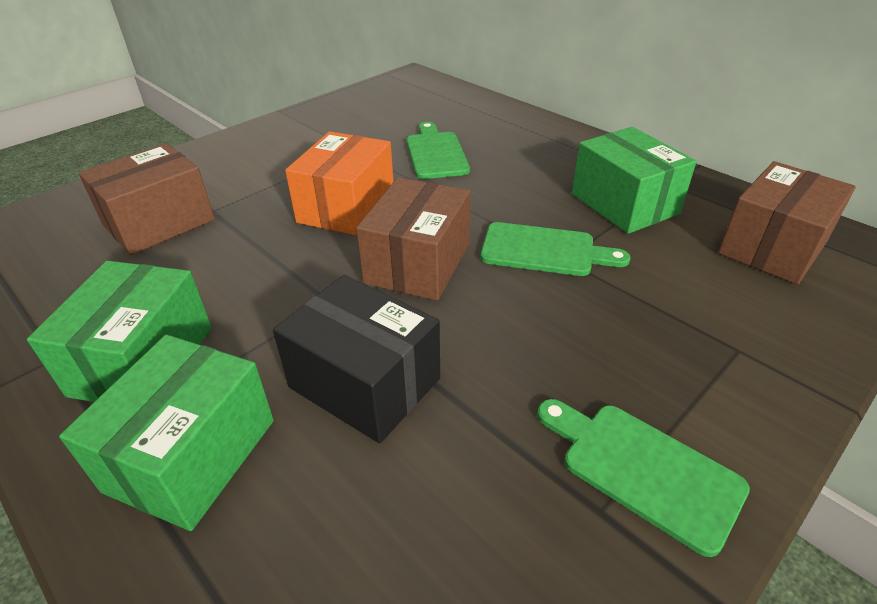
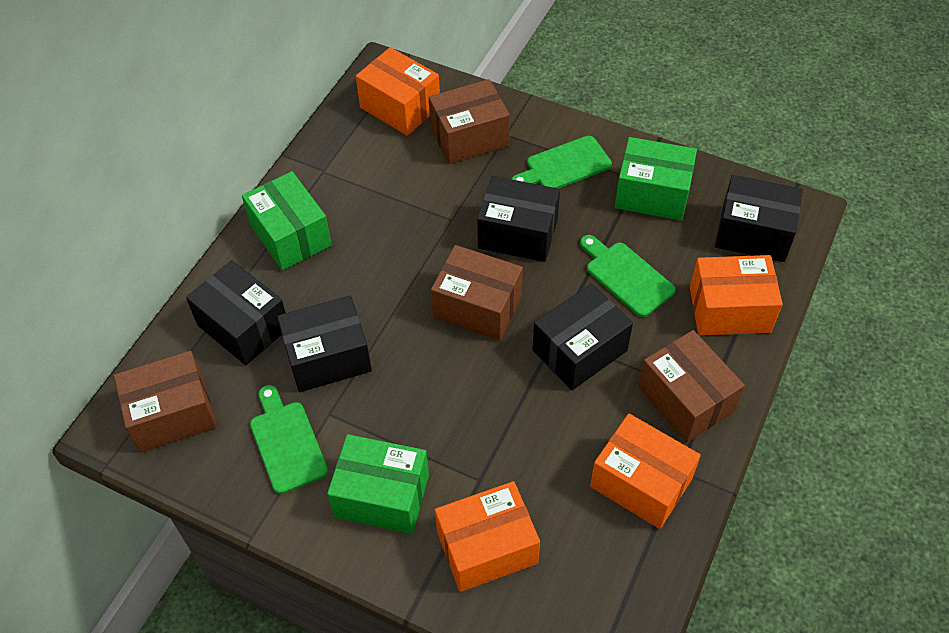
black box: 1 -> 5
brown box: 3 -> 4
orange box: 1 -> 4

